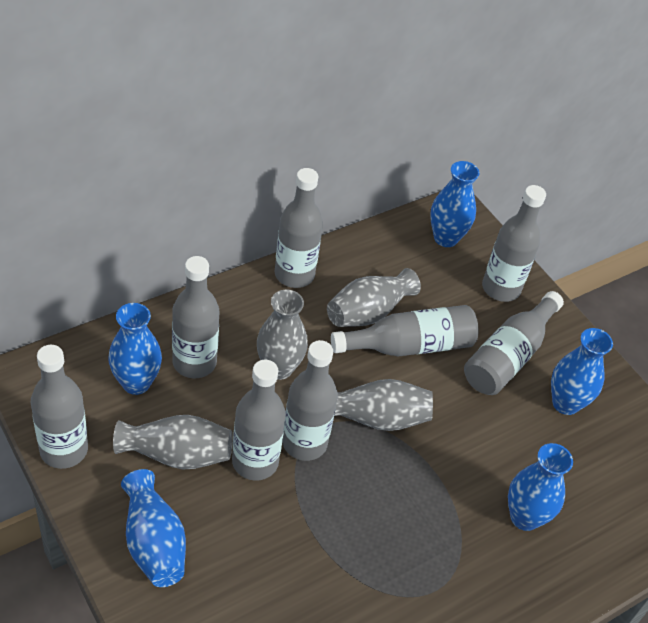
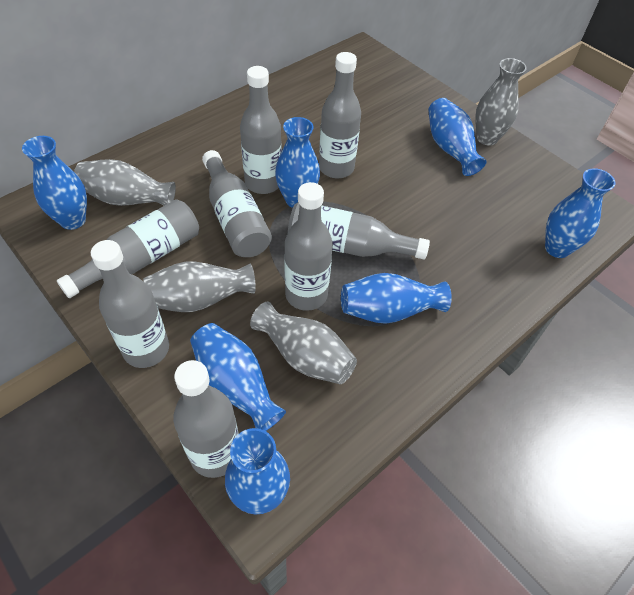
blue vase: 5 -> 7

